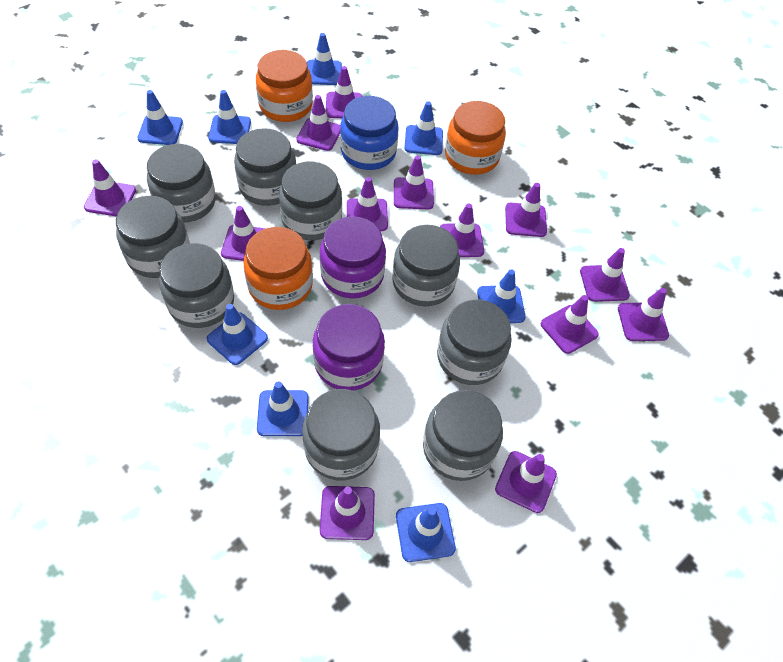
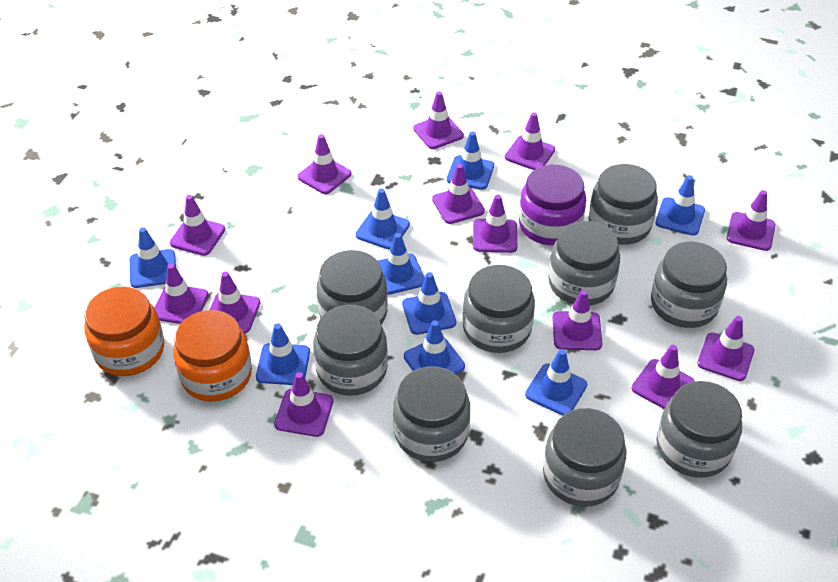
blue jar: 1 -> 0
blue traffic cone: 8 -> 9
orange jar: 3 -> 2
purple jar: 2 -> 1

